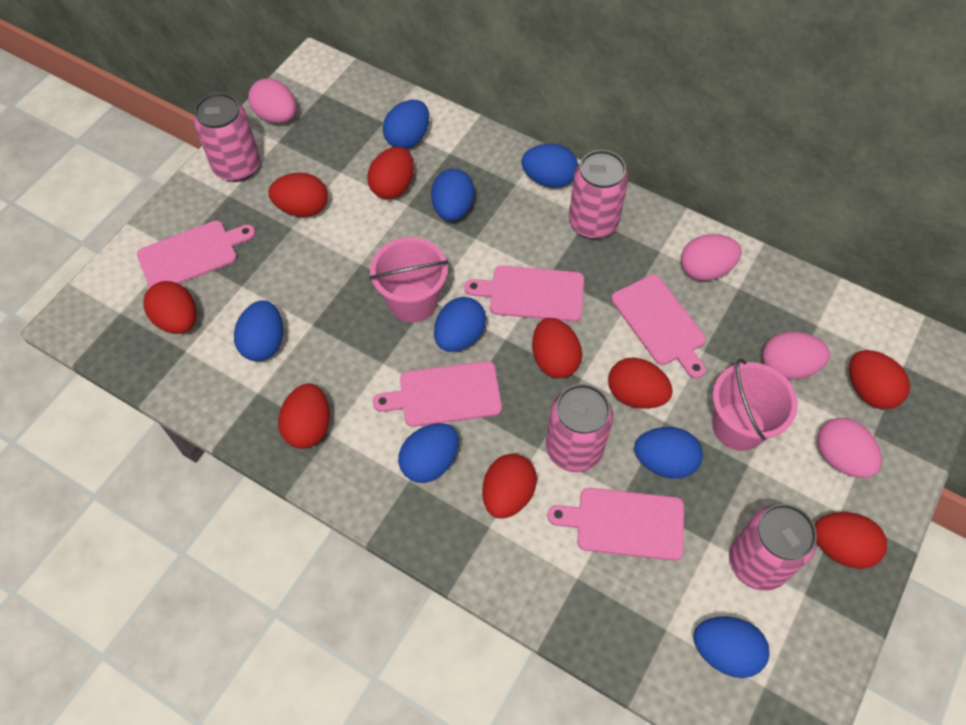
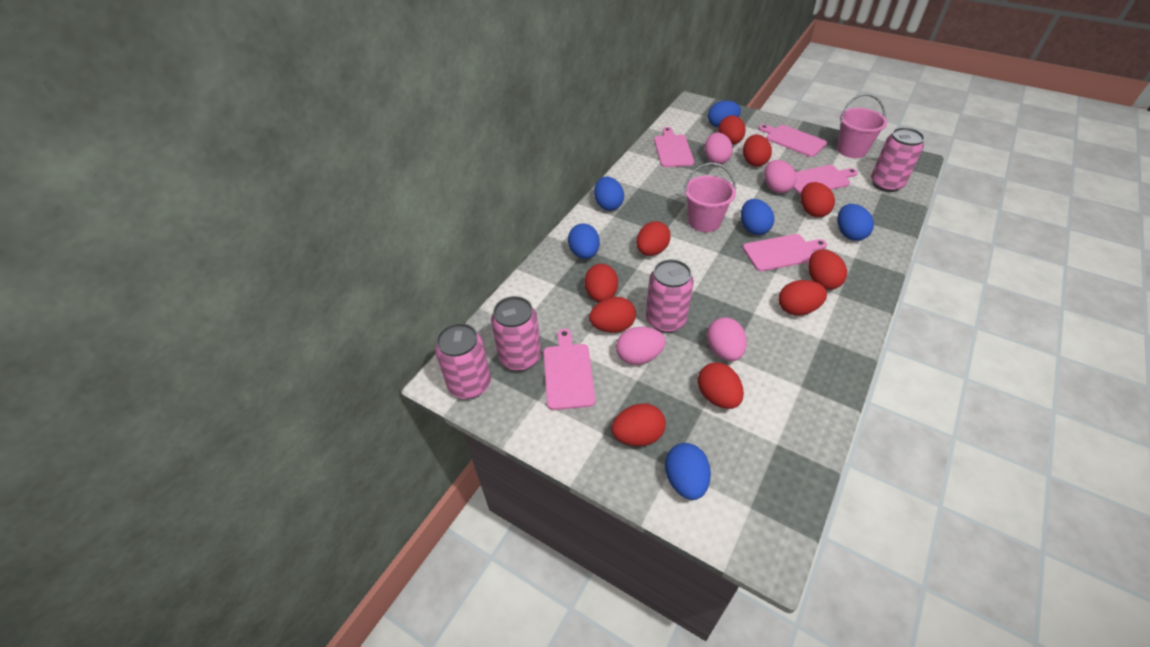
blue egg: 8 -> 6
red egg: 9 -> 10

